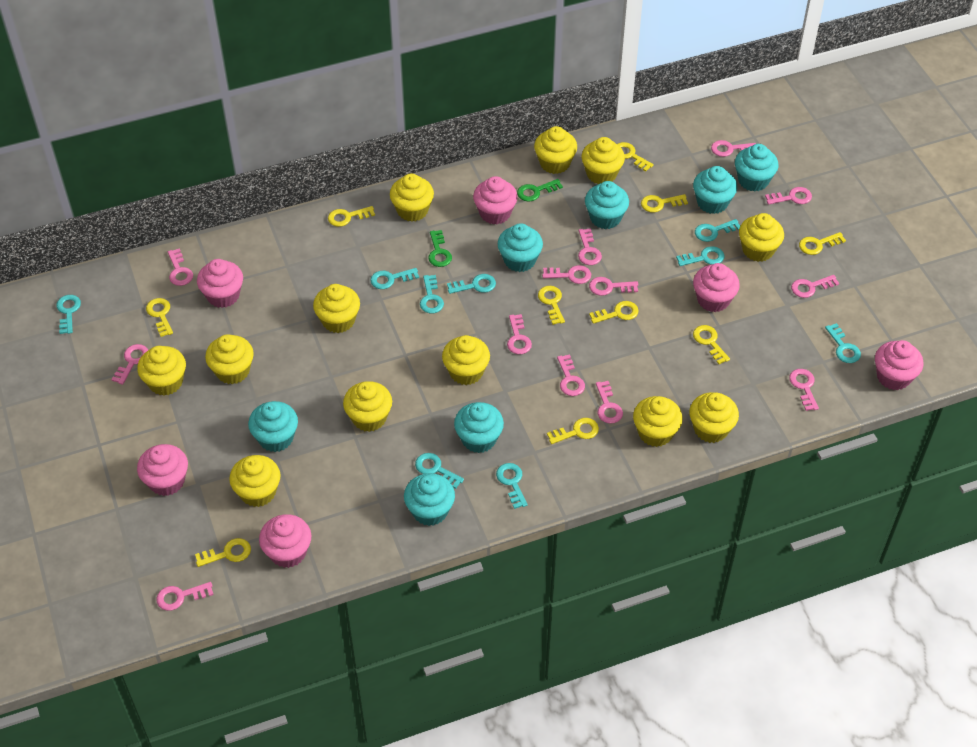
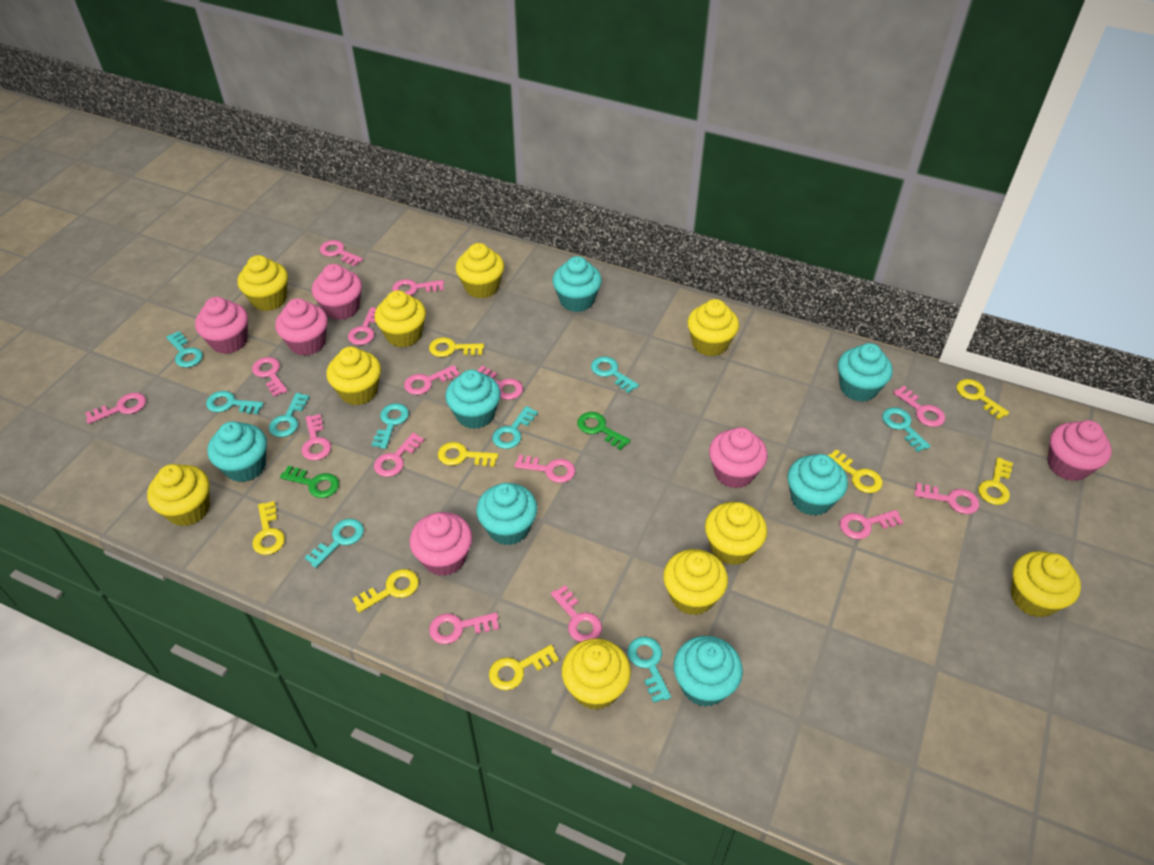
pink key: 13 -> 15
yellow cupcake: 12 -> 10
yellow key: 10 -> 8

